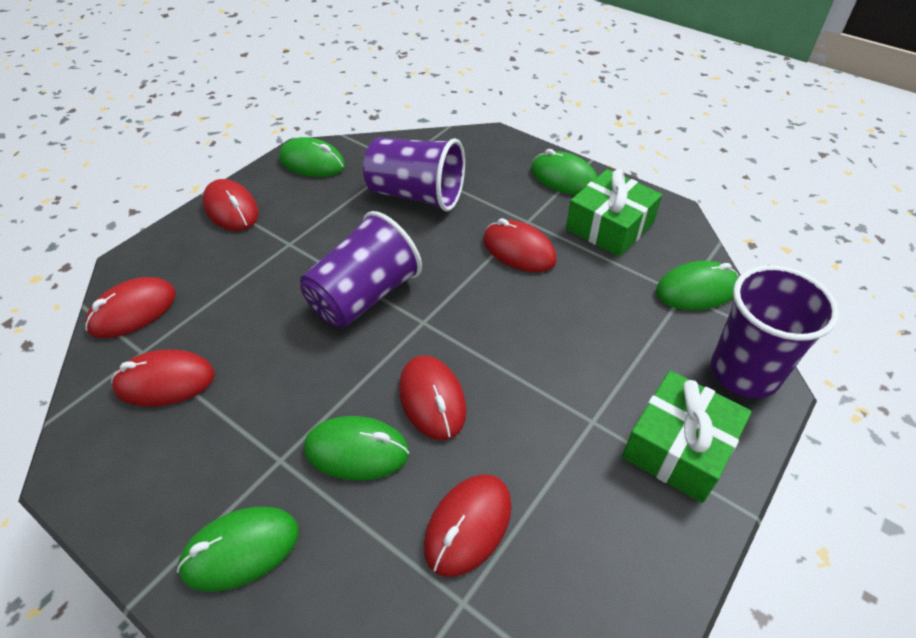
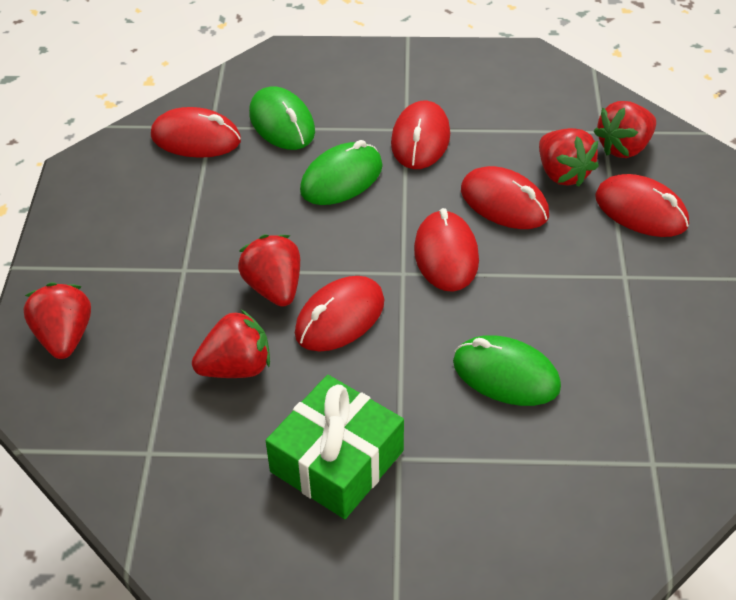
green gift: 2 -> 1
green mouse: 5 -> 3
purple cup: 3 -> 0
red strawberry: 0 -> 5

